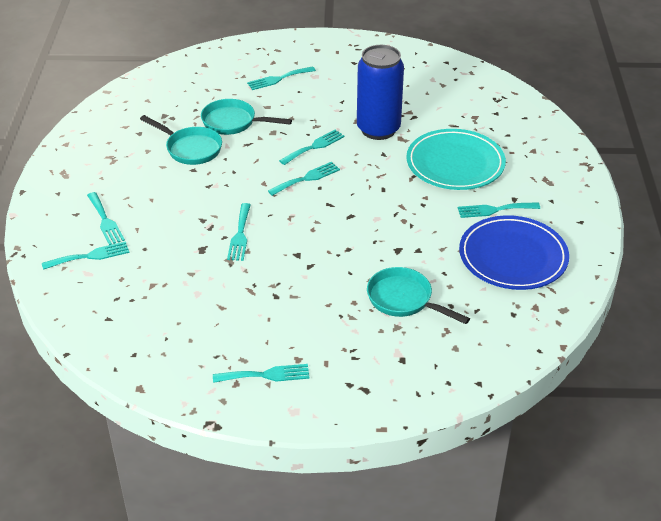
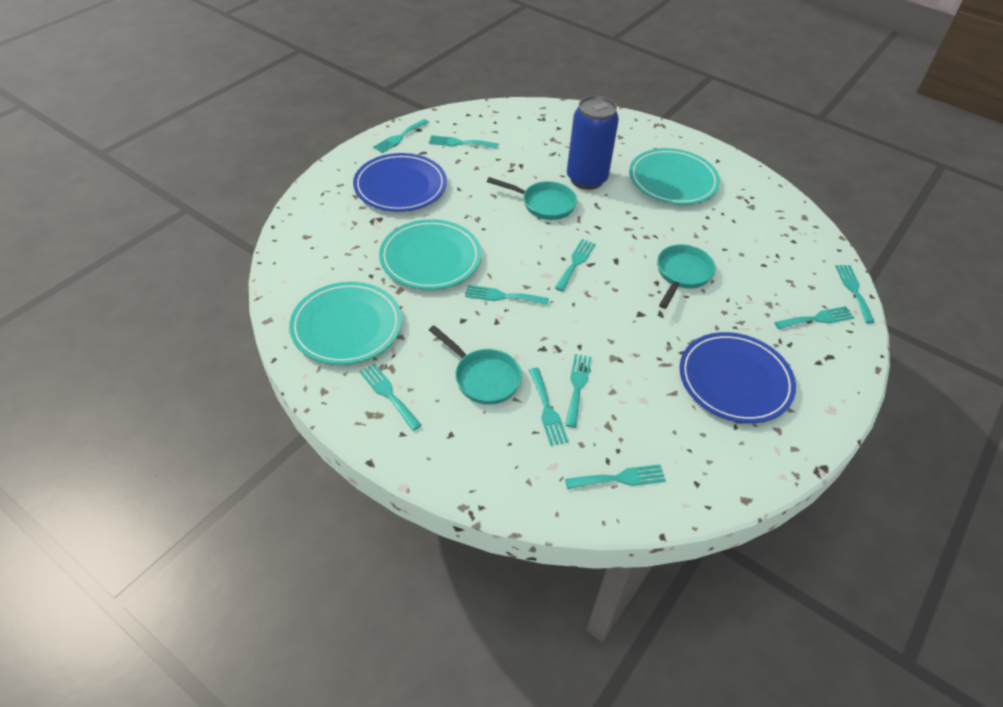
blue plate: 1 -> 2
turquoise fork: 8 -> 10
turquoise plate: 1 -> 3

